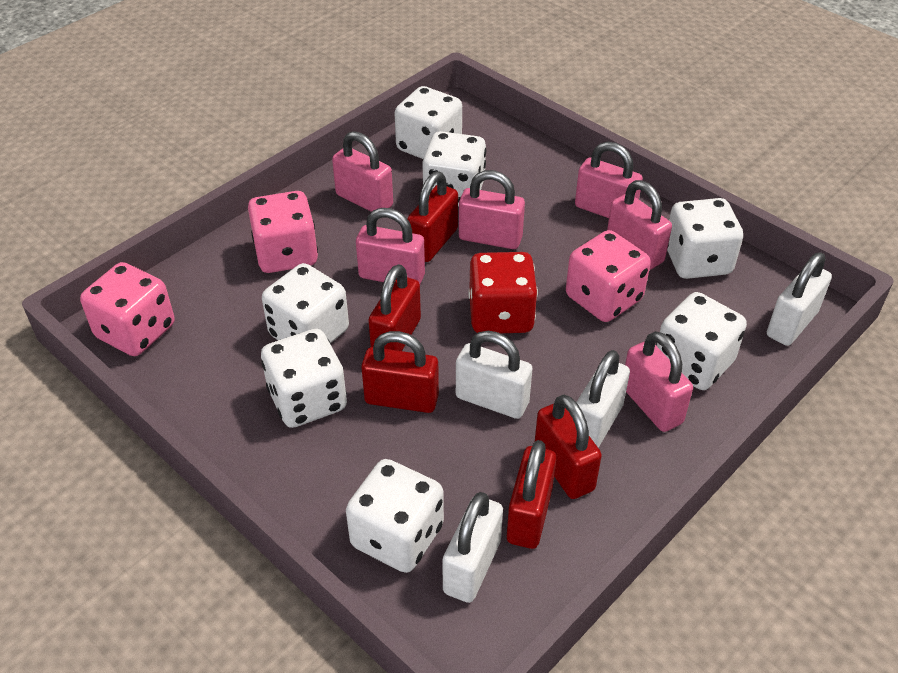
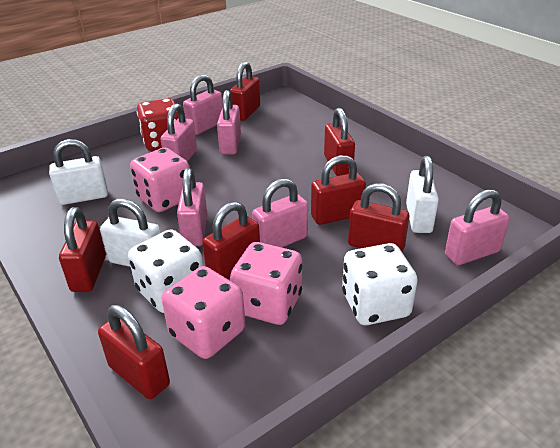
red padlock: 5 -> 7
white dice: 7 -> 2
white padlock: 4 -> 3

